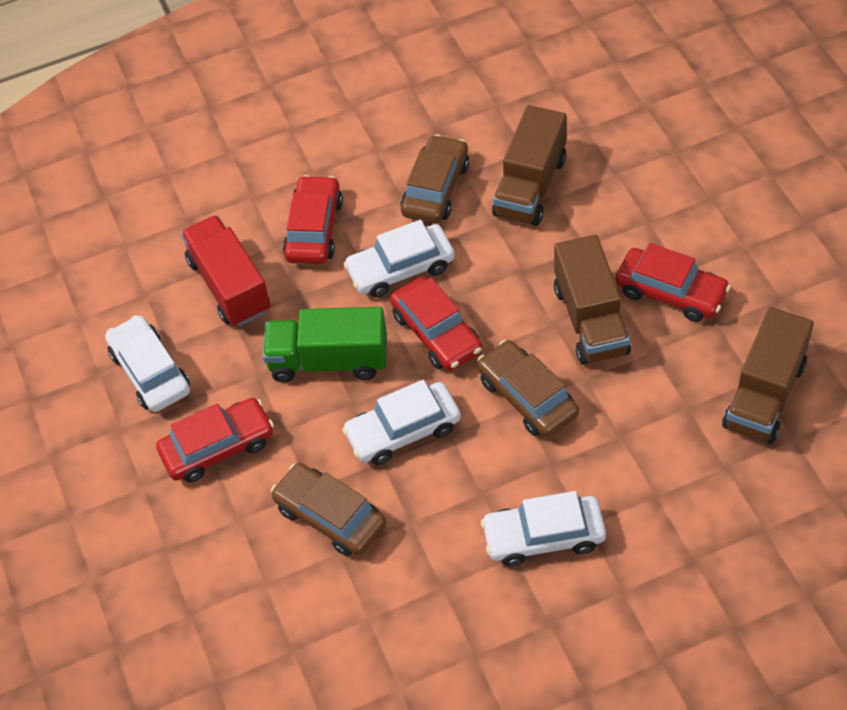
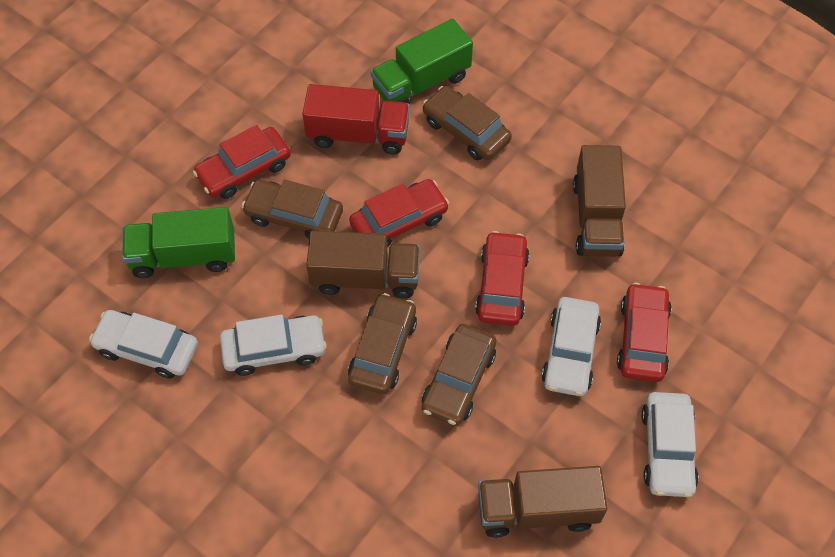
brown car: 3 -> 4
green truck: 1 -> 2

